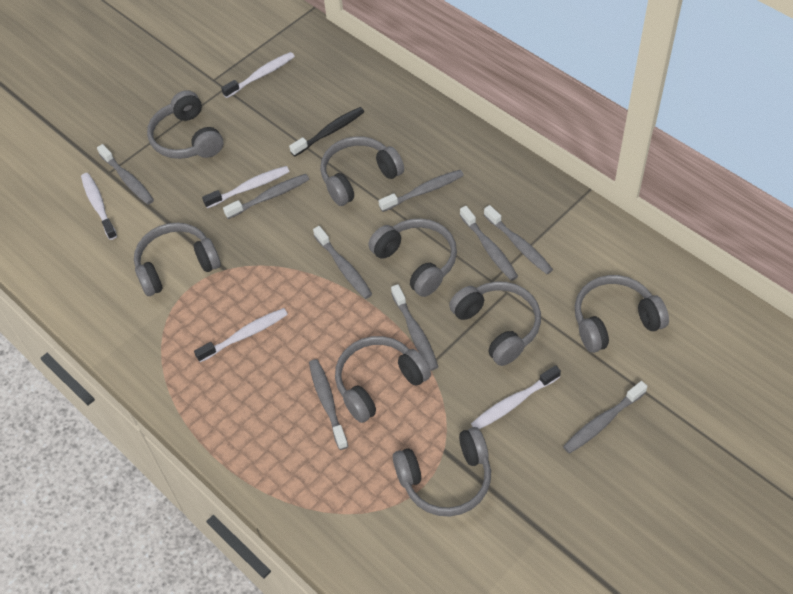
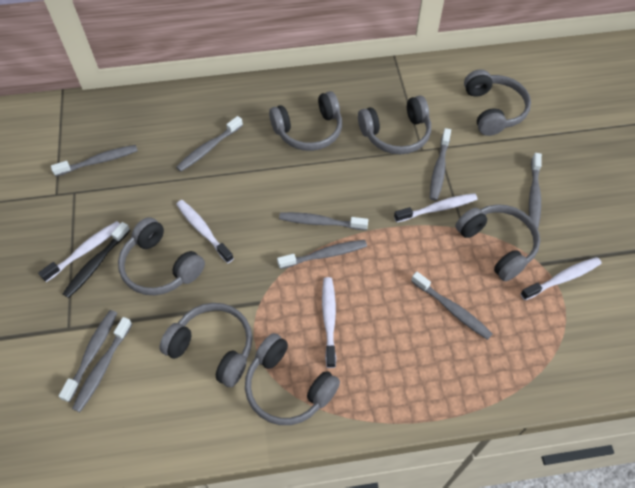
grey headphones: 8 -> 7

